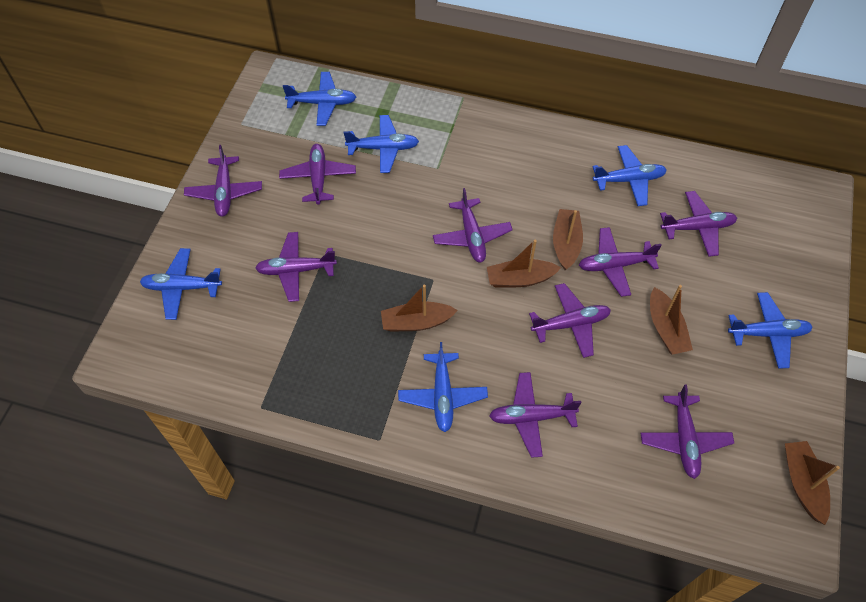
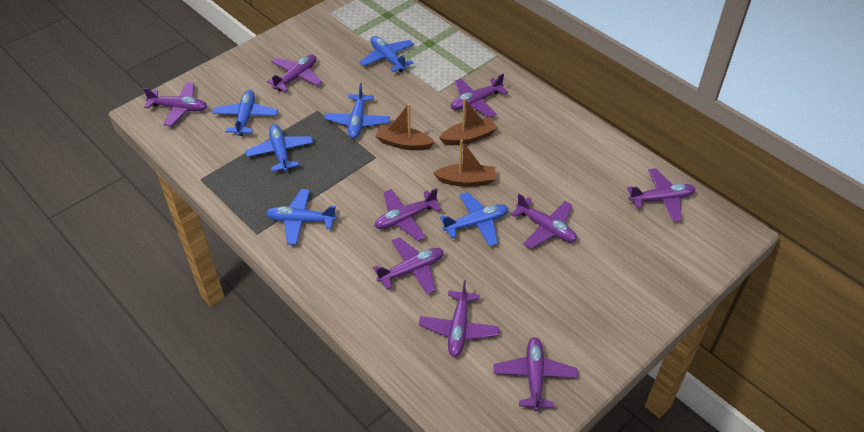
brown boat: 5 -> 3

